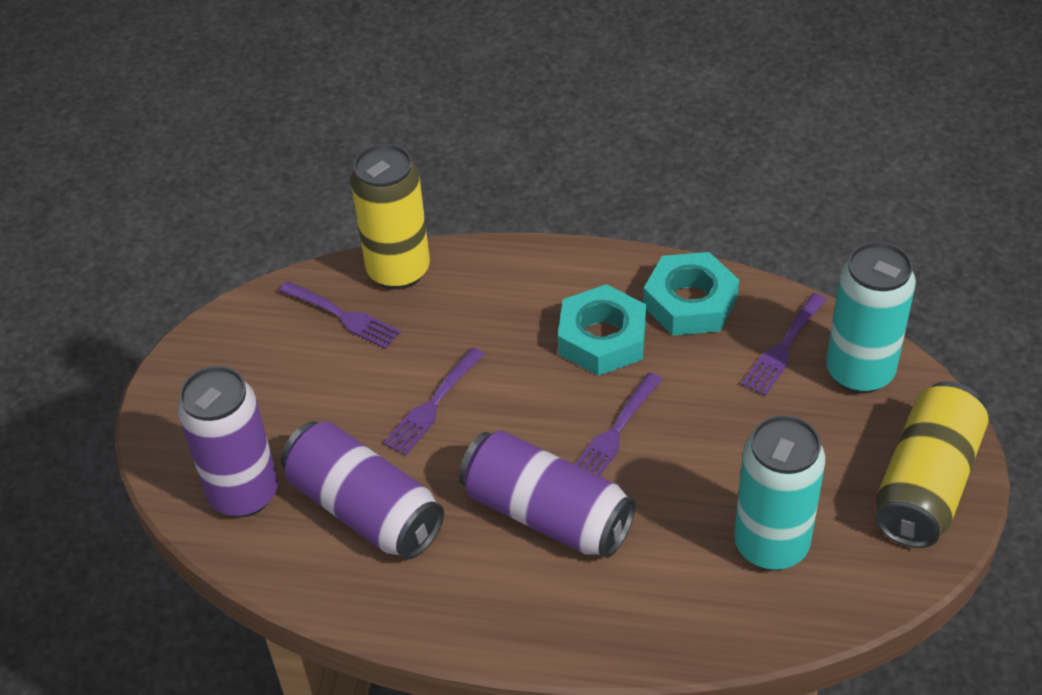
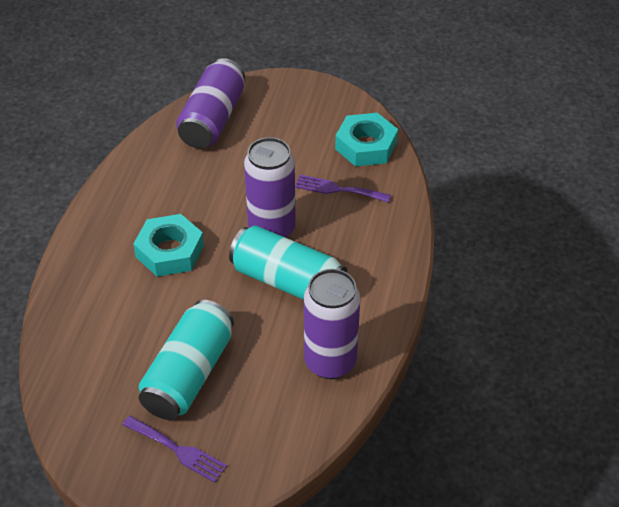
purple fork: 4 -> 2
yellow can: 2 -> 0

